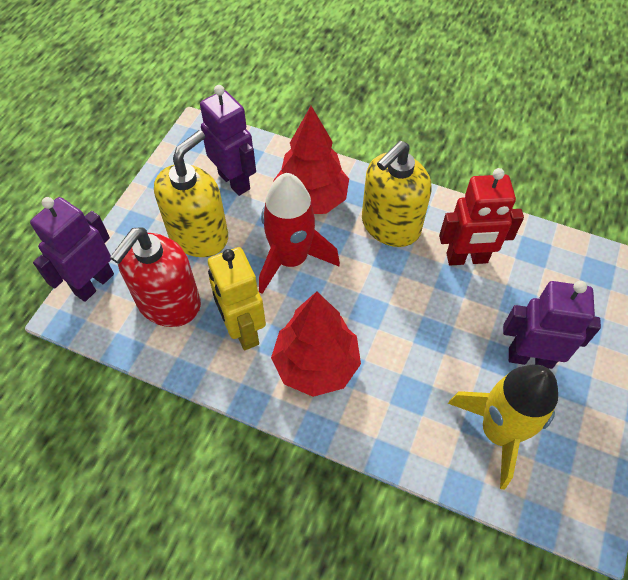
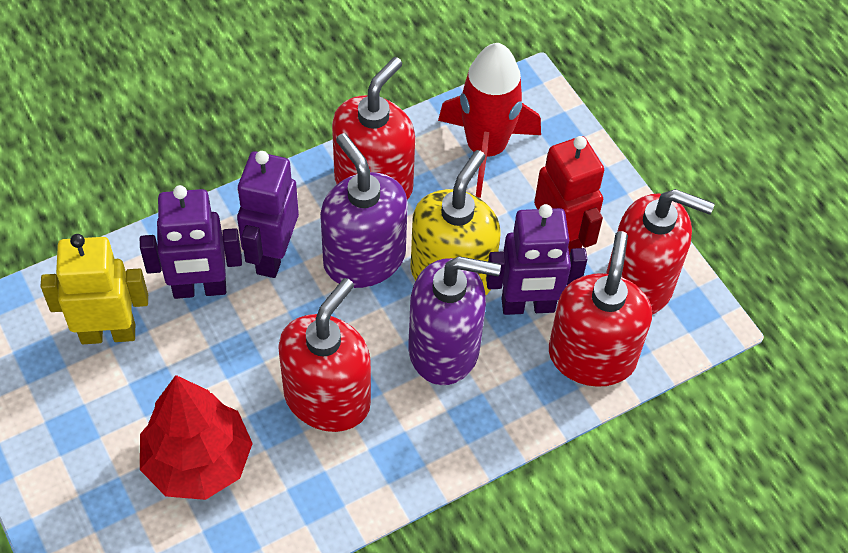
purple soap dispenser: 0 -> 2
red soap dispenser: 1 -> 4
red tree: 2 -> 1
yellow rocket: 1 -> 0
yellow soap dispenser: 2 -> 1

